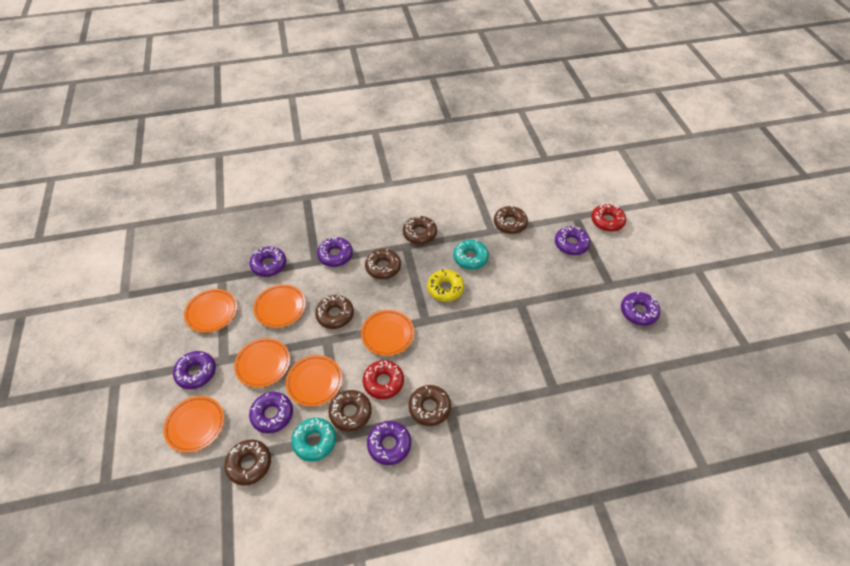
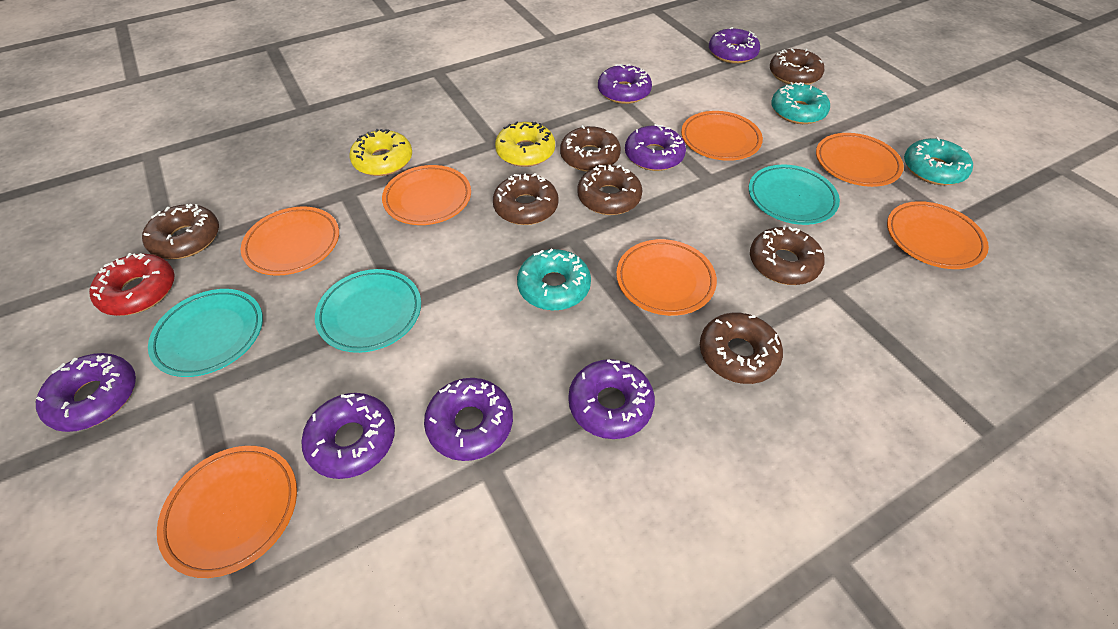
orange plate: 6 -> 7
red donut: 2 -> 1
turquoise donut: 2 -> 3
turquoise plate: 0 -> 3
yellow donut: 1 -> 2

